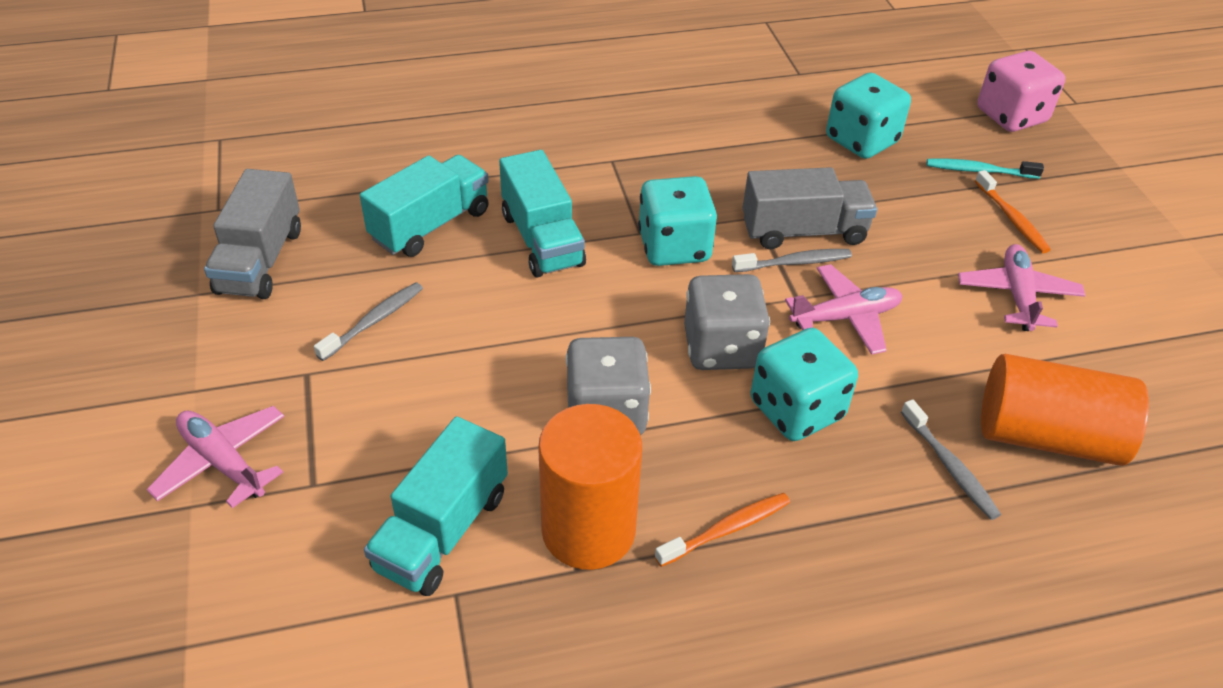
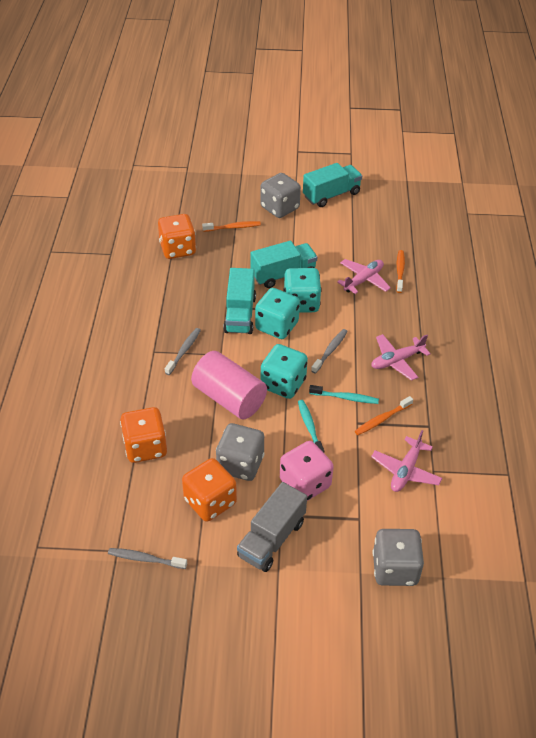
grey dice: 2 -> 3
grey truck: 2 -> 1
orange cylinder: 2 -> 0
orange dice: 0 -> 3
orange toothbrush: 2 -> 3
pink cylinder: 0 -> 1
turquoise toothbrush: 1 -> 2

